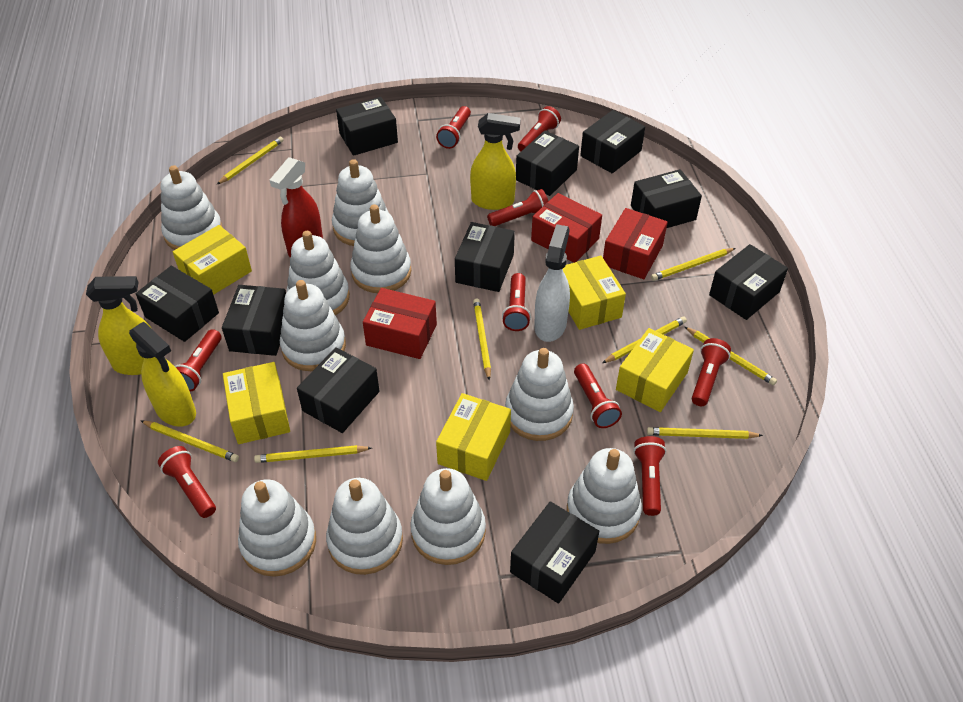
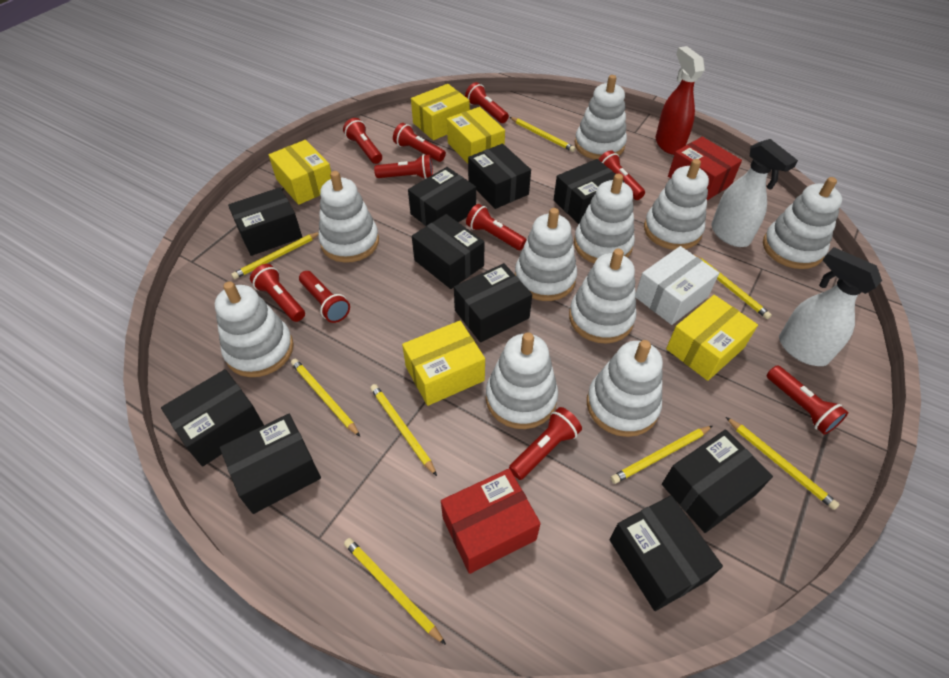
red box: 3 -> 2
red flashlight: 9 -> 10
white box: 0 -> 1
white spray bottle: 1 -> 2
yellow spray bottle: 3 -> 0

